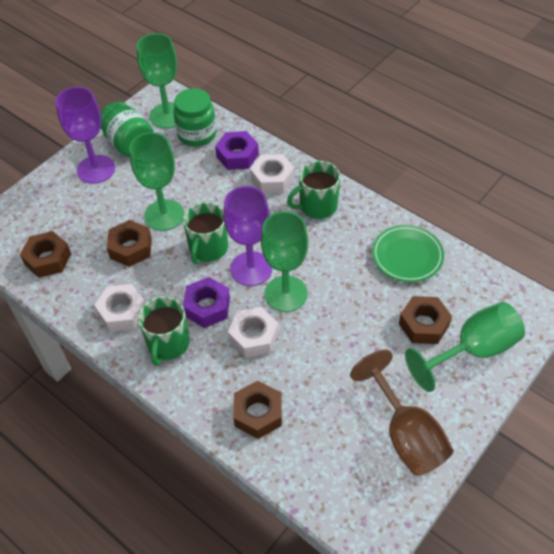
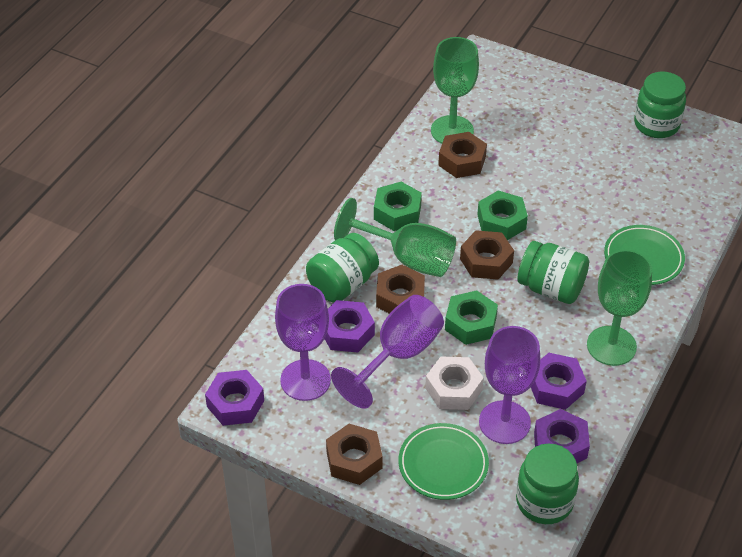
brown goblet: 1 -> 0
green goblet: 4 -> 3
green jar: 2 -> 4
green mug: 3 -> 0
green nut: 0 -> 3
green plate: 1 -> 2
purple goblet: 2 -> 3
purple nut: 2 -> 4
white nut: 3 -> 1

